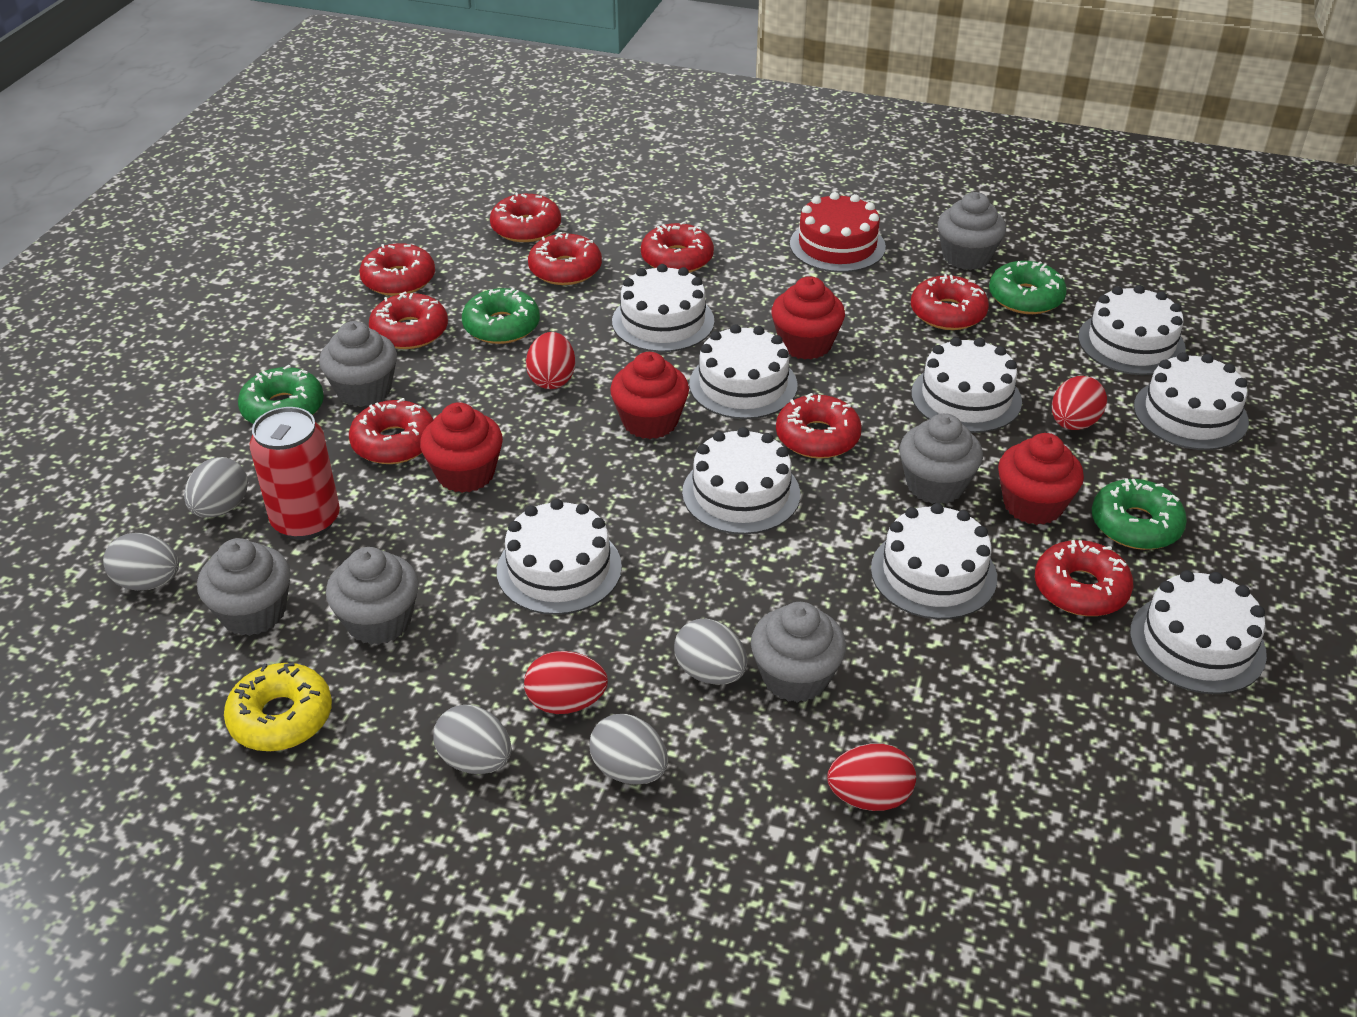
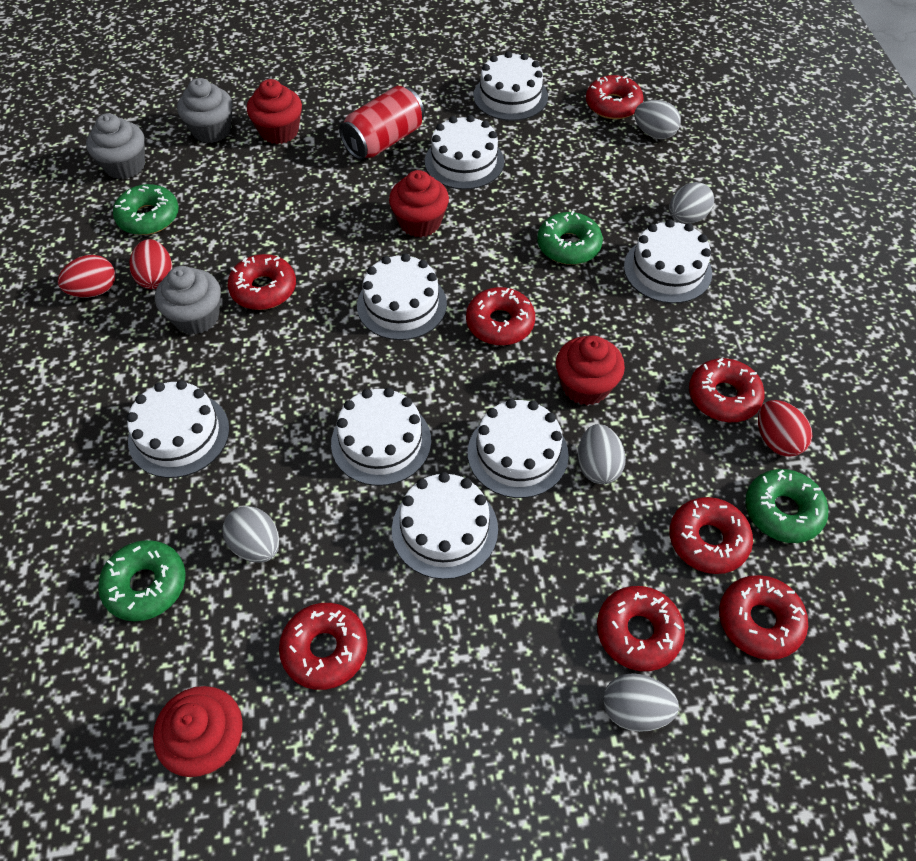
grey cupcake: 6 -> 3
red cake: 1 -> 0
red donut: 9 -> 8
red egg: 4 -> 3
white cake: 9 -> 8
yellow donut: 1 -> 0

